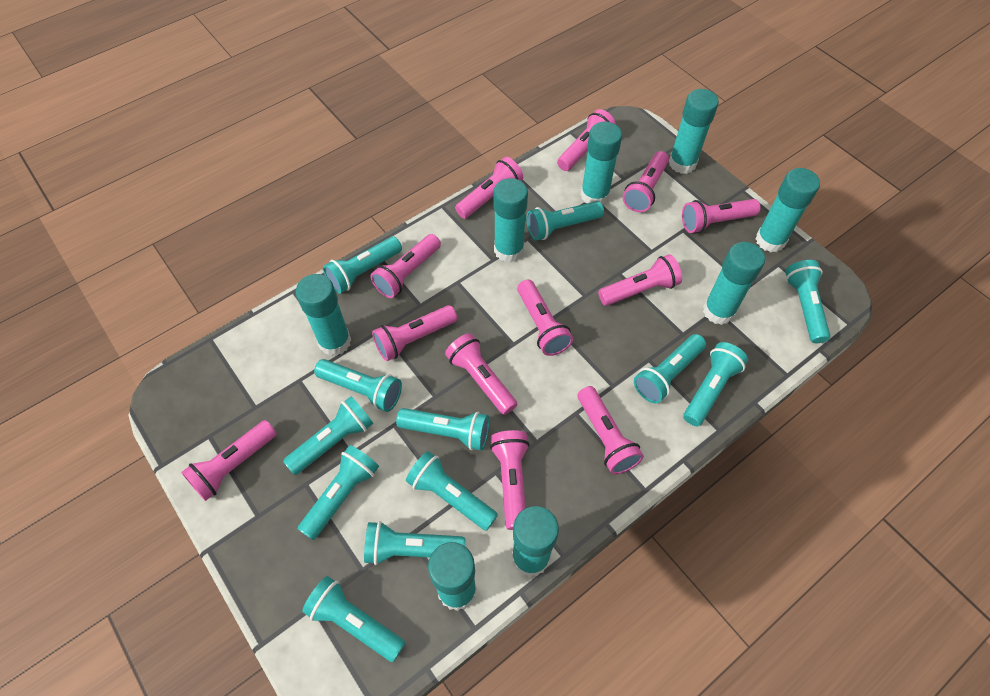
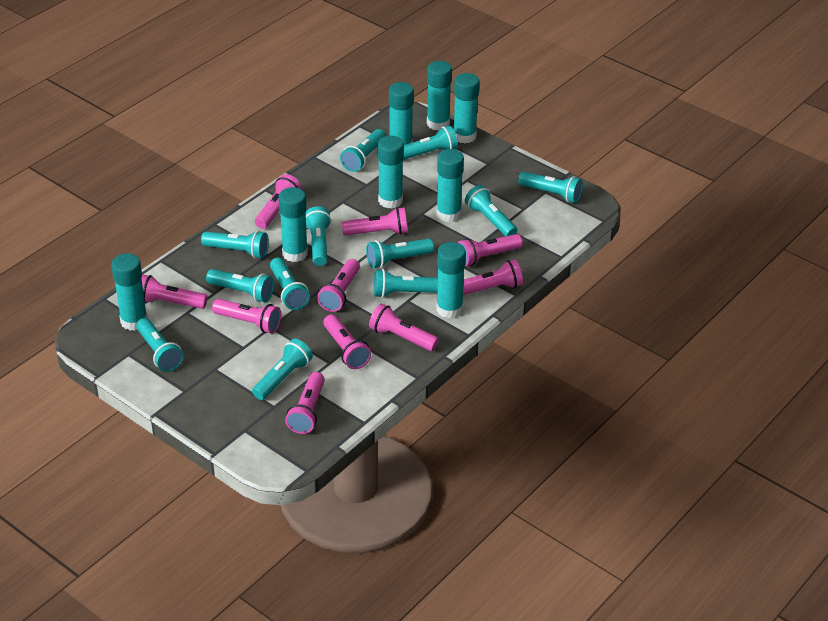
pink flashlight: 12 -> 10

